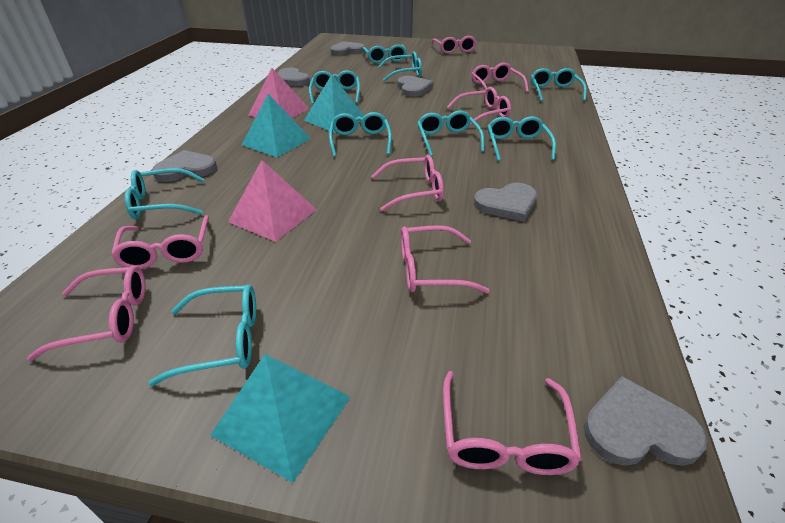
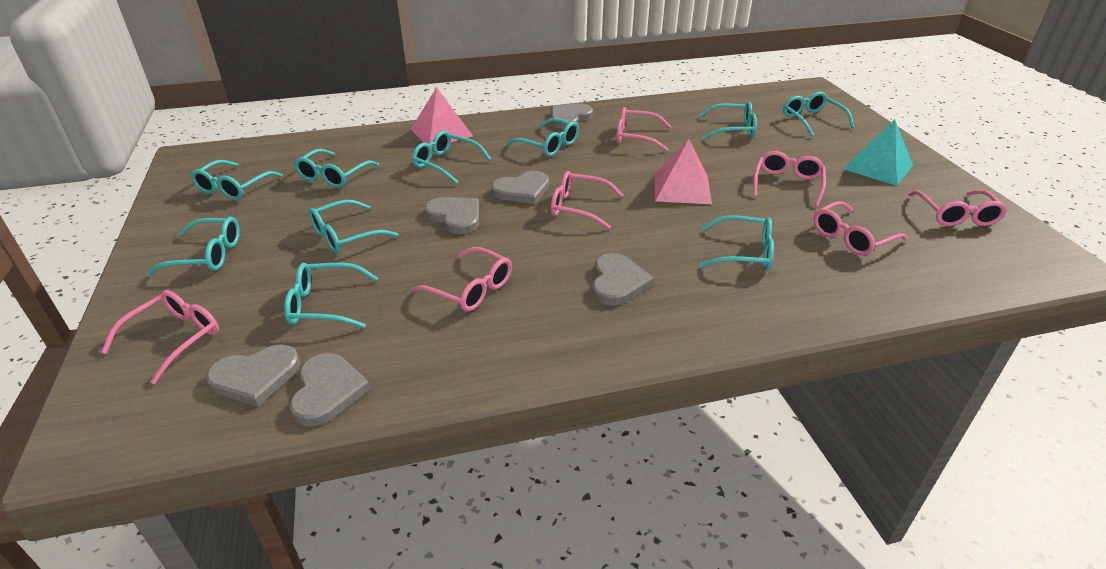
pink glasses: 8 -> 7
turquoise glasses: 9 -> 10
turquoise pyramid: 3 -> 1

